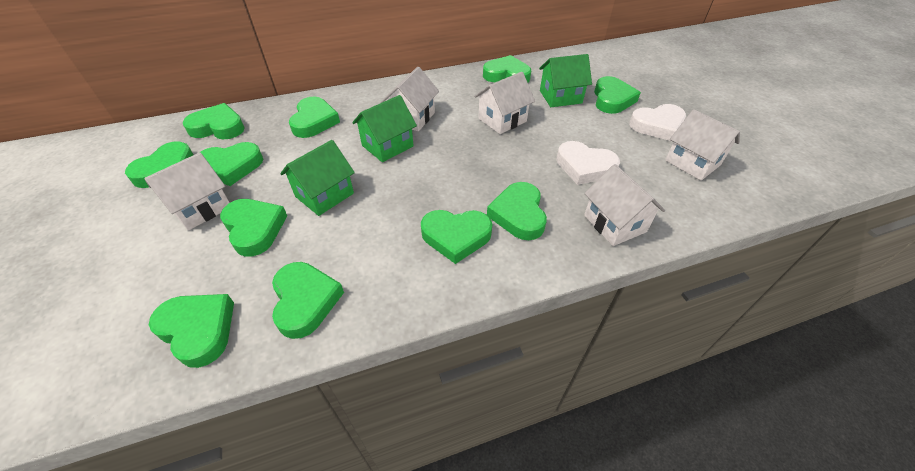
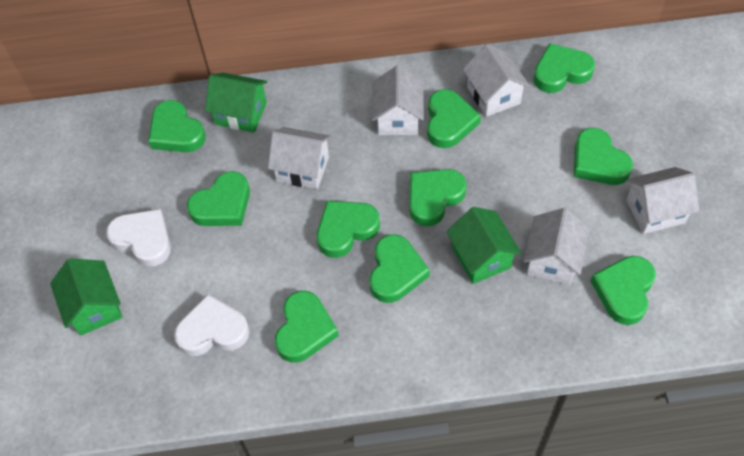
green heart: 11 -> 10

